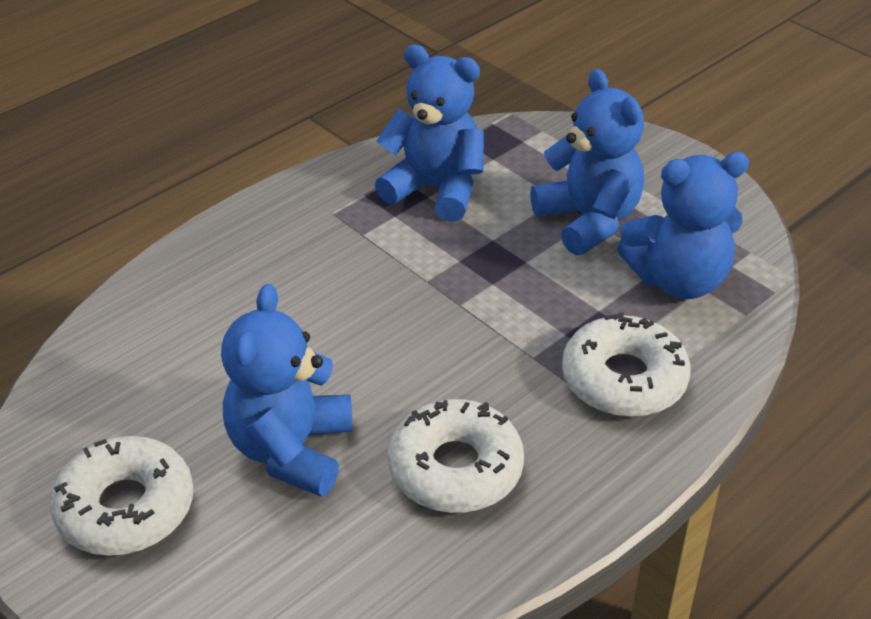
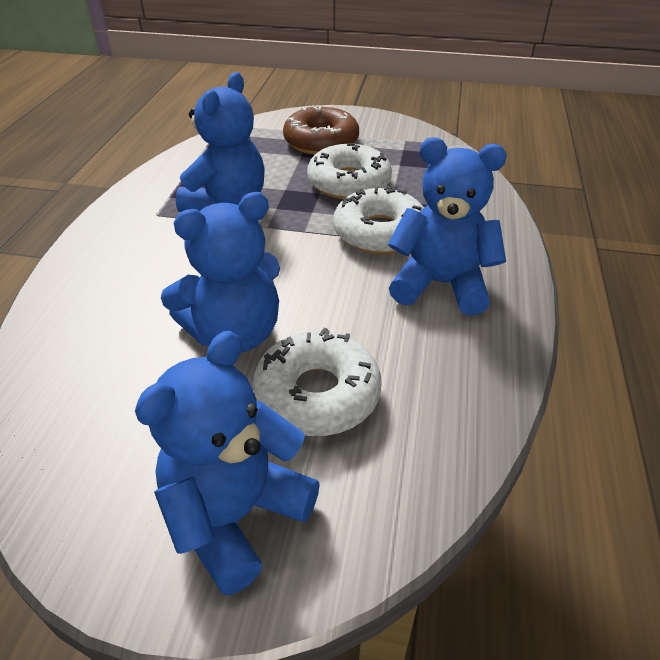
brown donut: 0 -> 1

